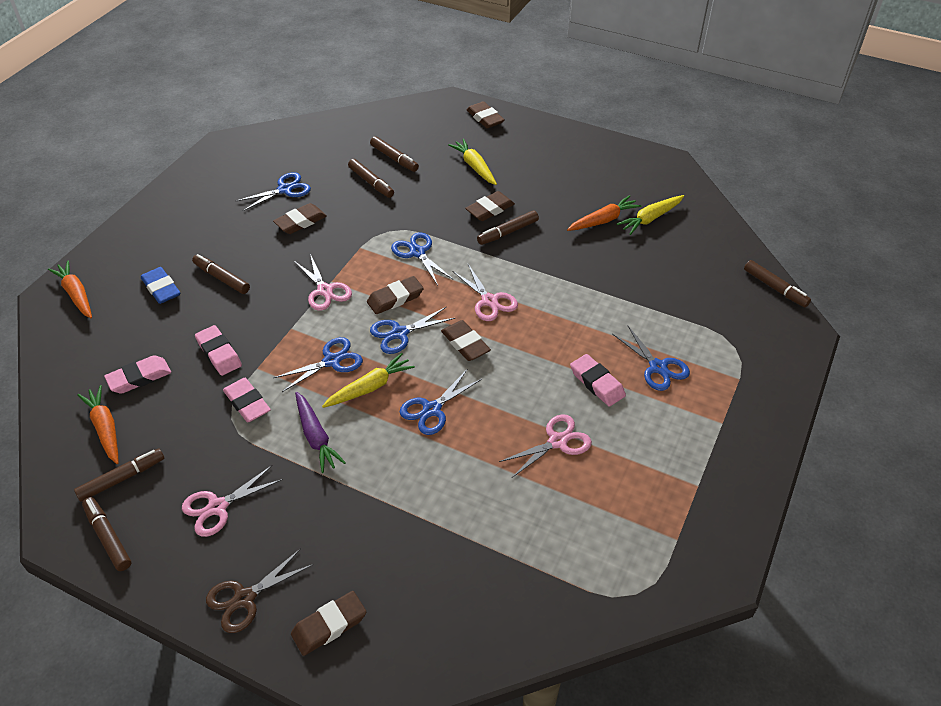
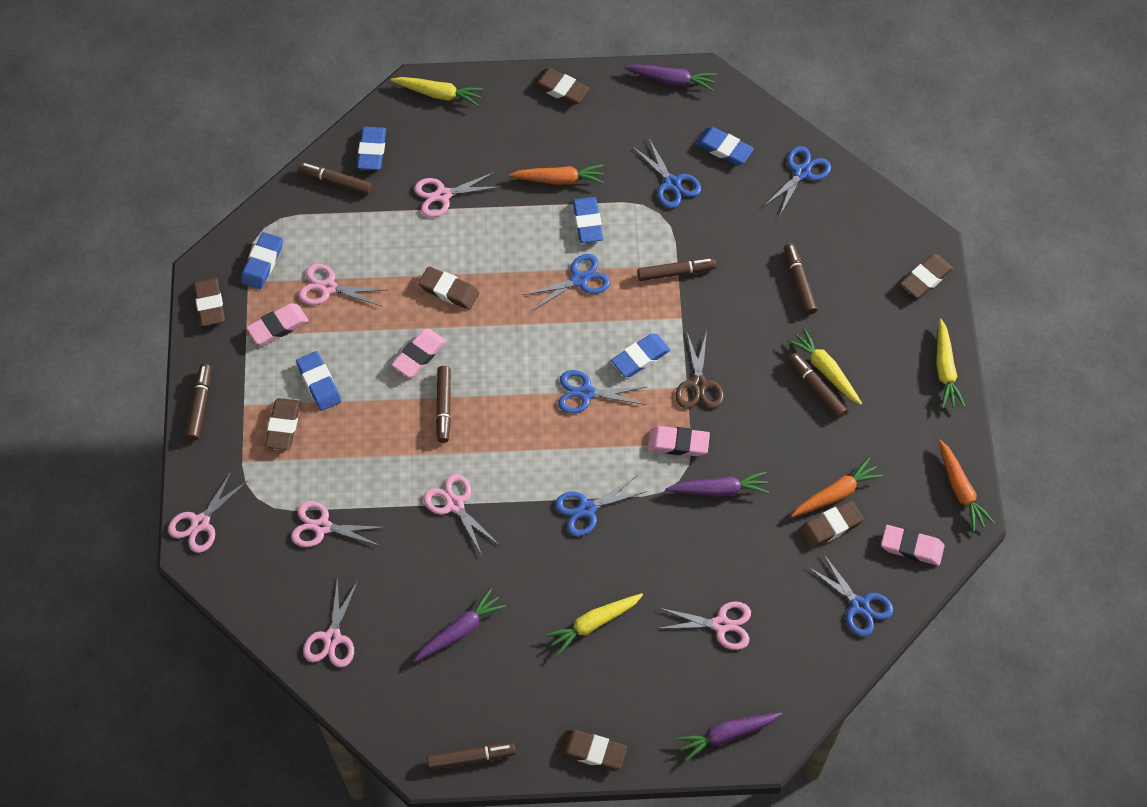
blue eraser: 1 -> 6
brown eraser: 6 -> 7
pink scissors: 4 -> 7
purple carrot: 1 -> 4
yellow carrot: 3 -> 4

